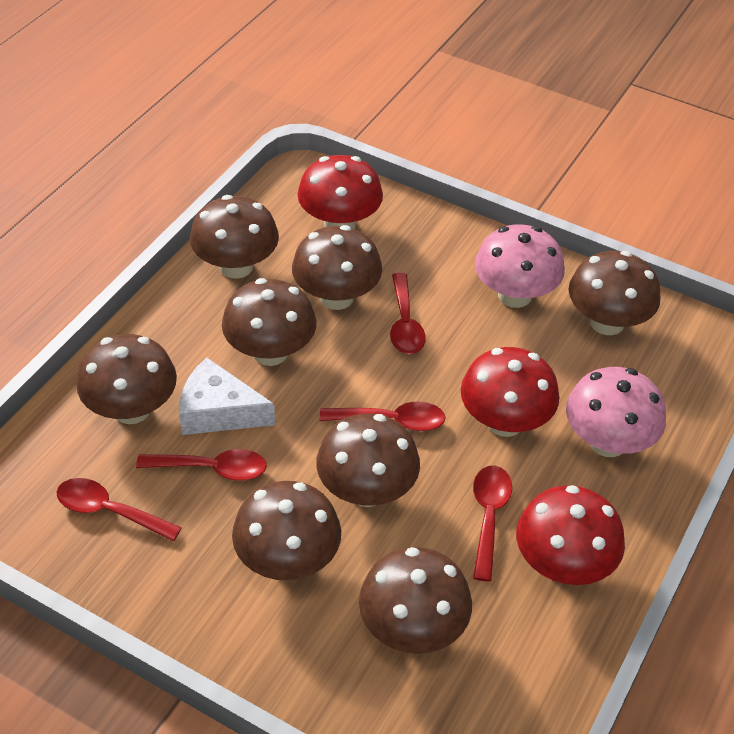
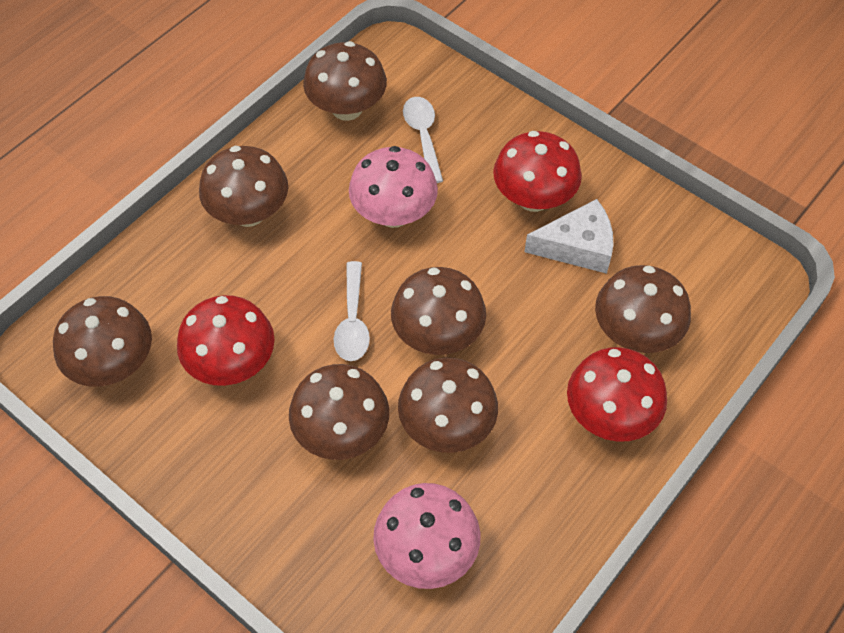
brown mushroom: 8 -> 7
red spoon: 5 -> 0
white spoon: 0 -> 2

